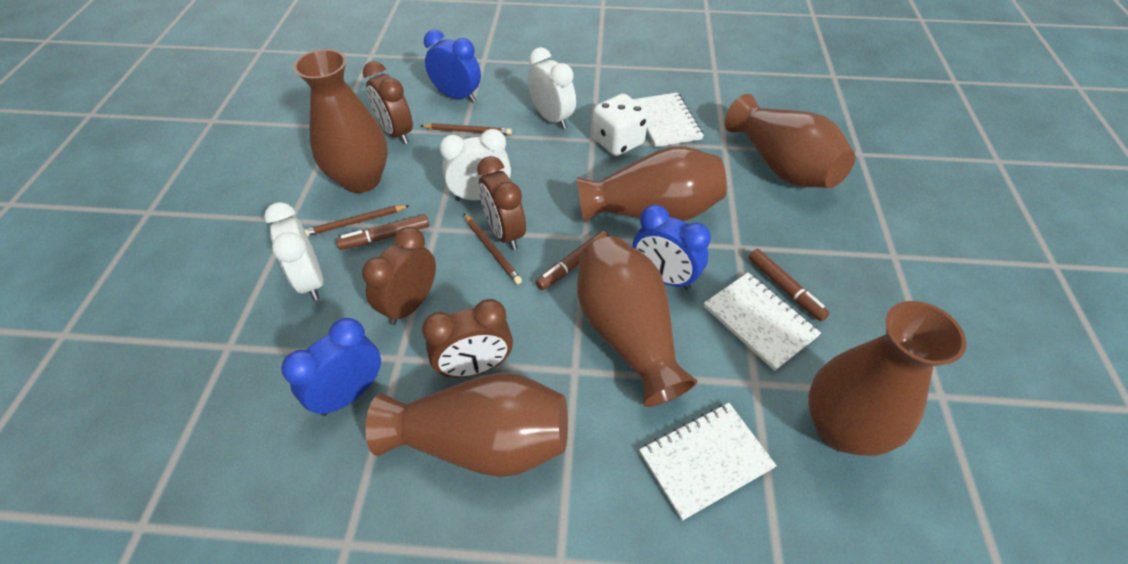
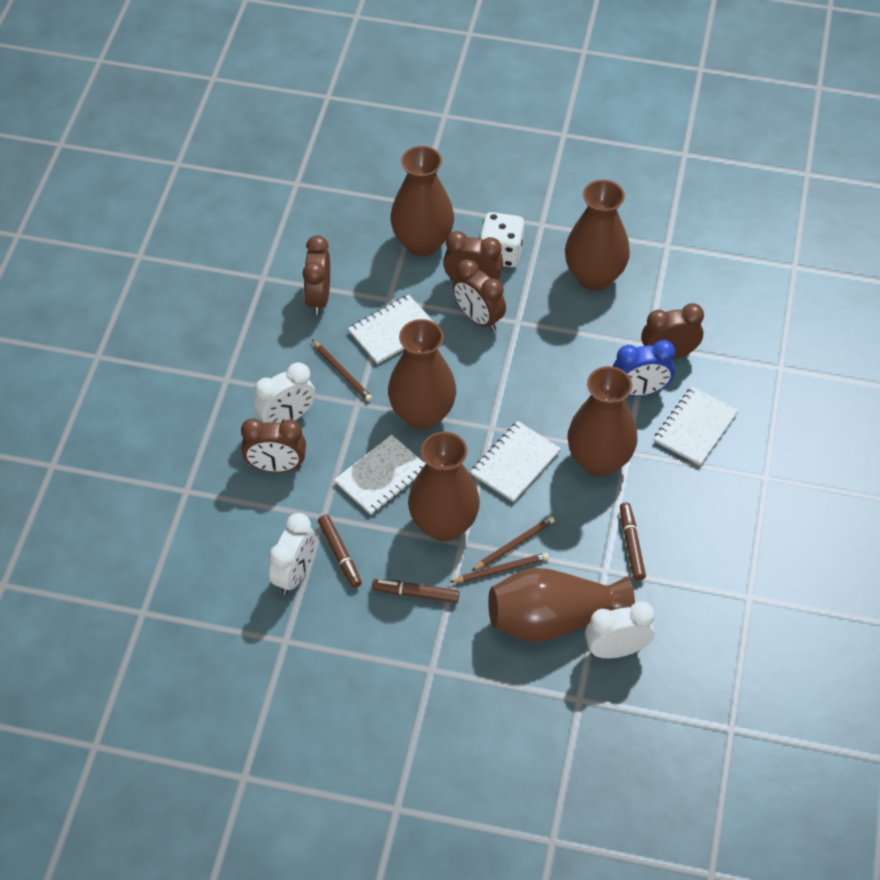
blue clock: 3 -> 1
brown clock: 4 -> 5
white notebook: 3 -> 4

